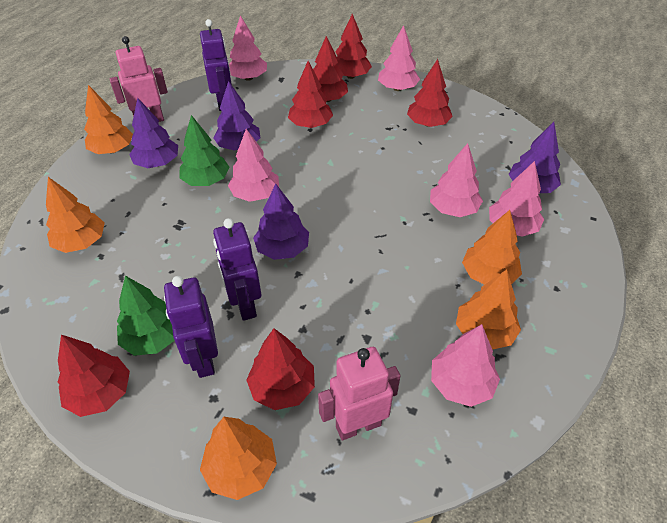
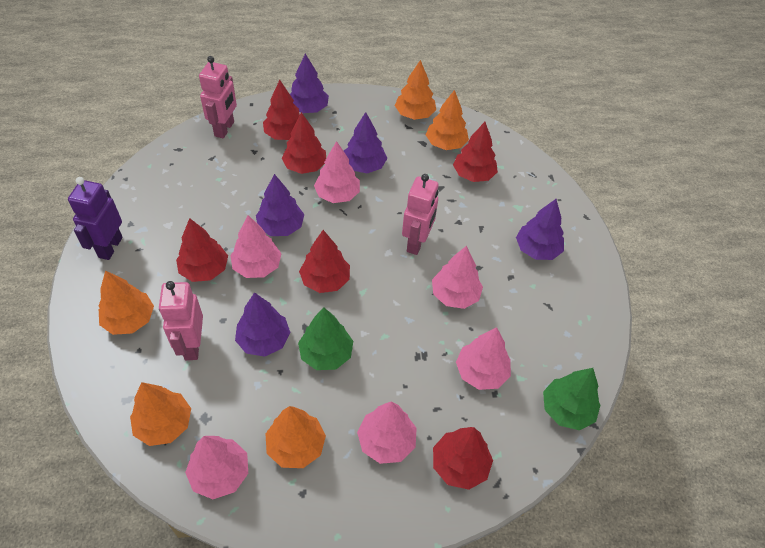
pink robot: 2 -> 3
purple robot: 3 -> 1
purple tree: 4 -> 5

